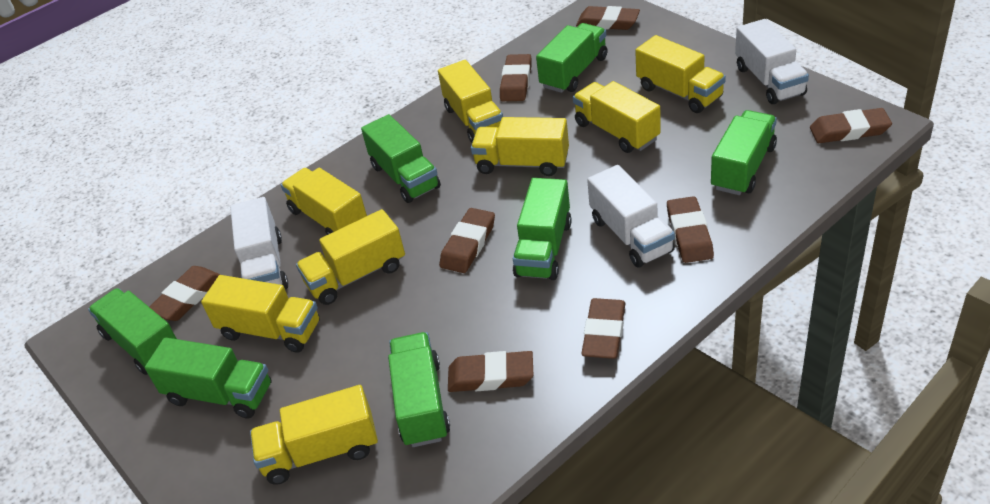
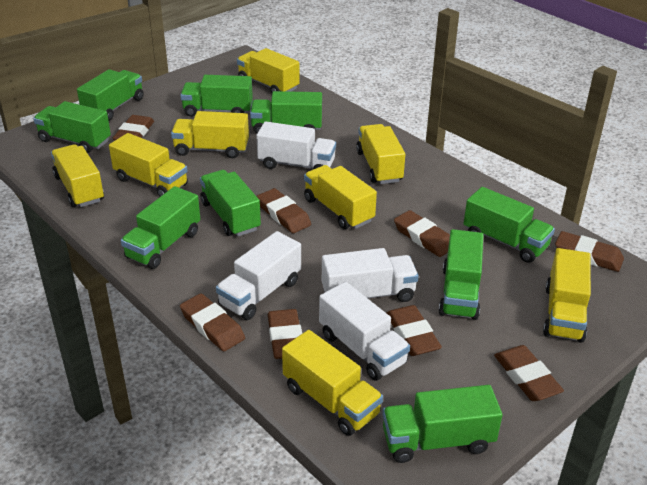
green truck: 7 -> 9
white truck: 3 -> 4

